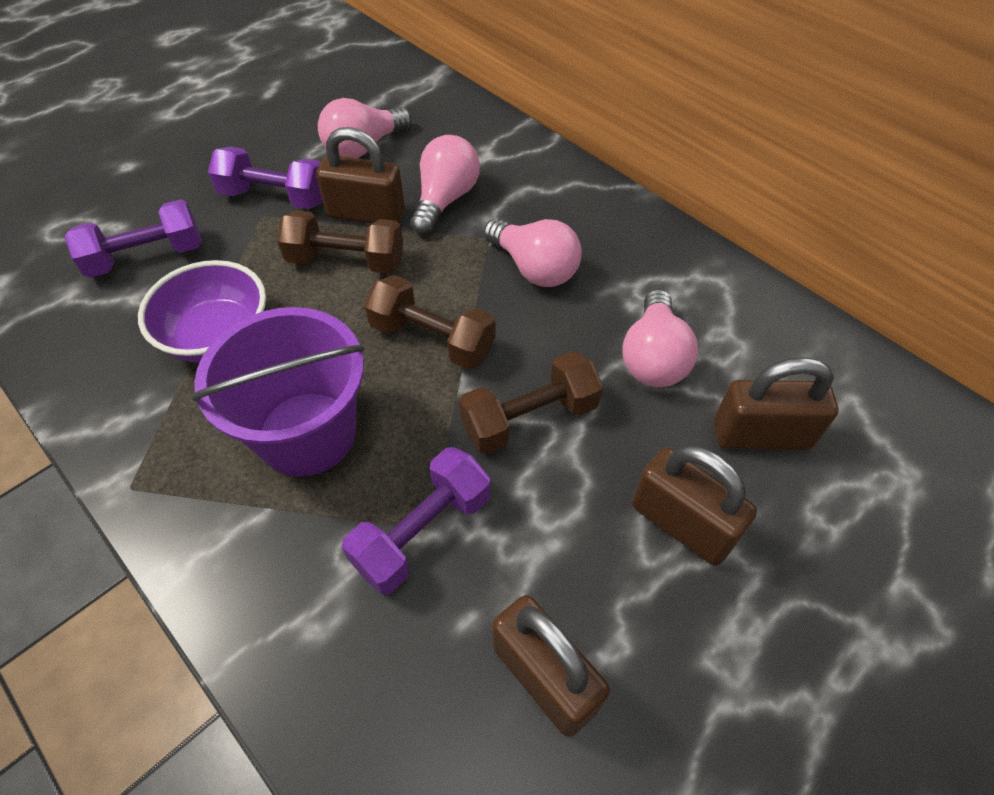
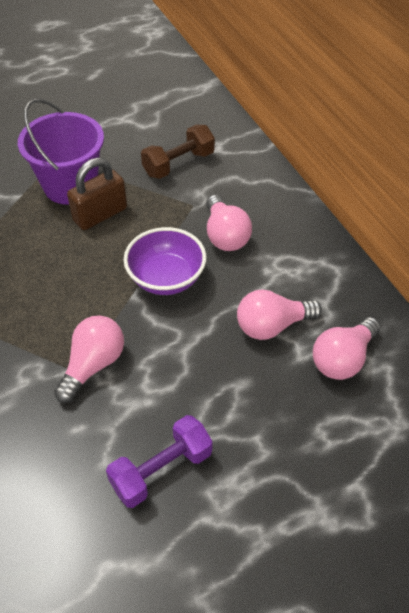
brown dumbbell: 3 -> 1
brown padlock: 4 -> 1
purple dumbbell: 3 -> 1

